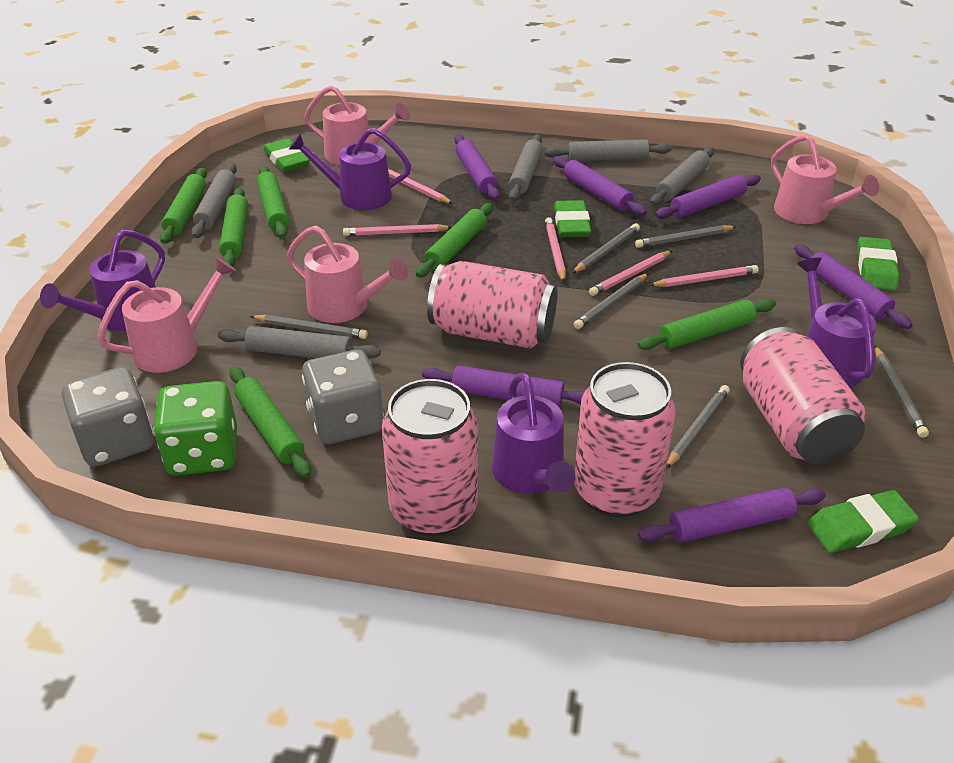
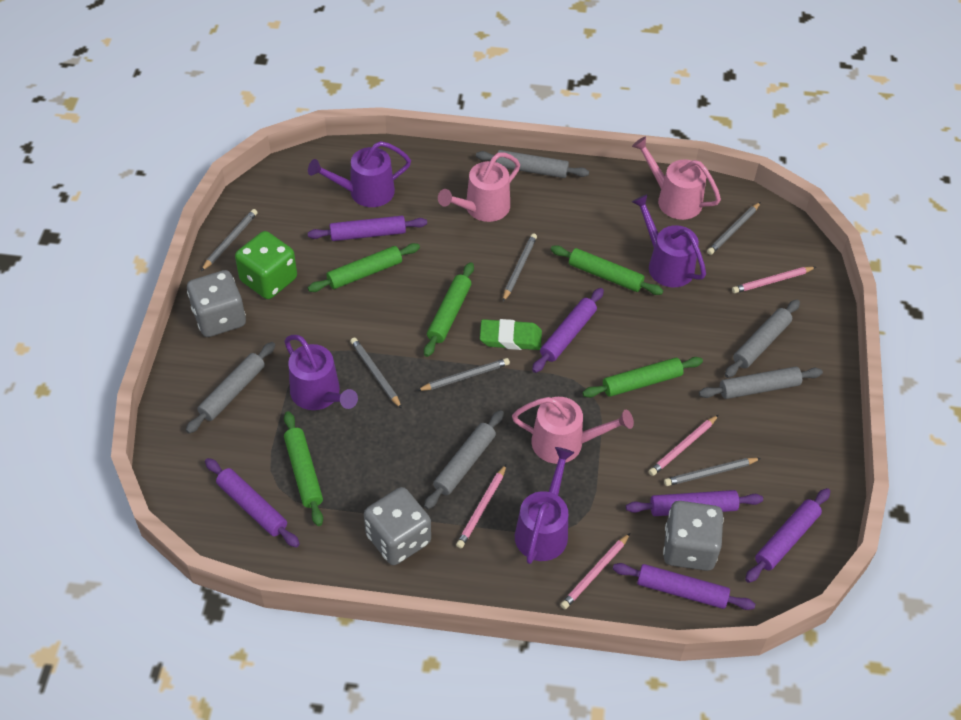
green eraser: 4 -> 1
green rolling pin: 6 -> 5
grey dice: 2 -> 3
pink can: 4 -> 0
pink pencil: 5 -> 4
pink watering can: 4 -> 3

